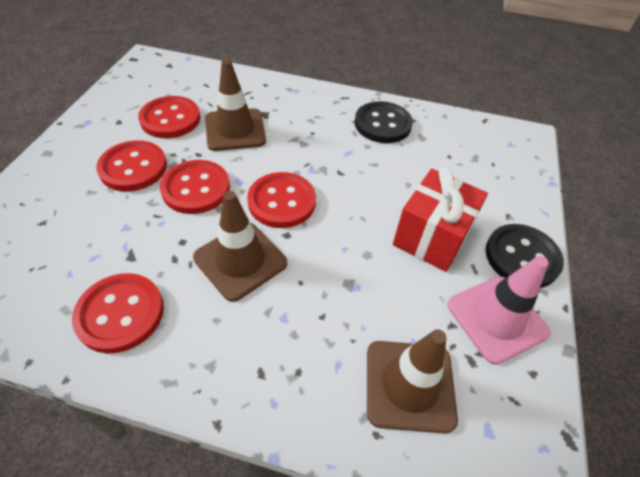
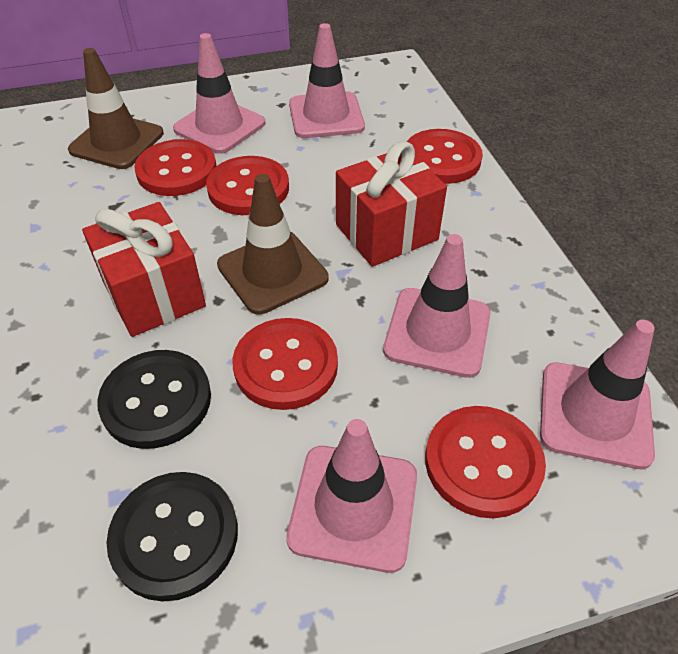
brown traffic cone: 3 -> 2
pink traffic cone: 1 -> 5
red gift: 1 -> 2

